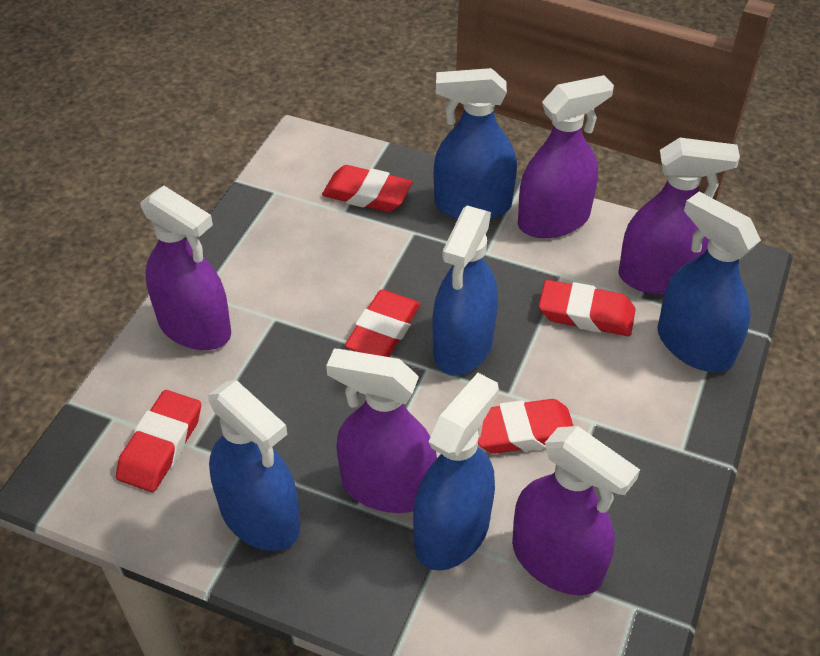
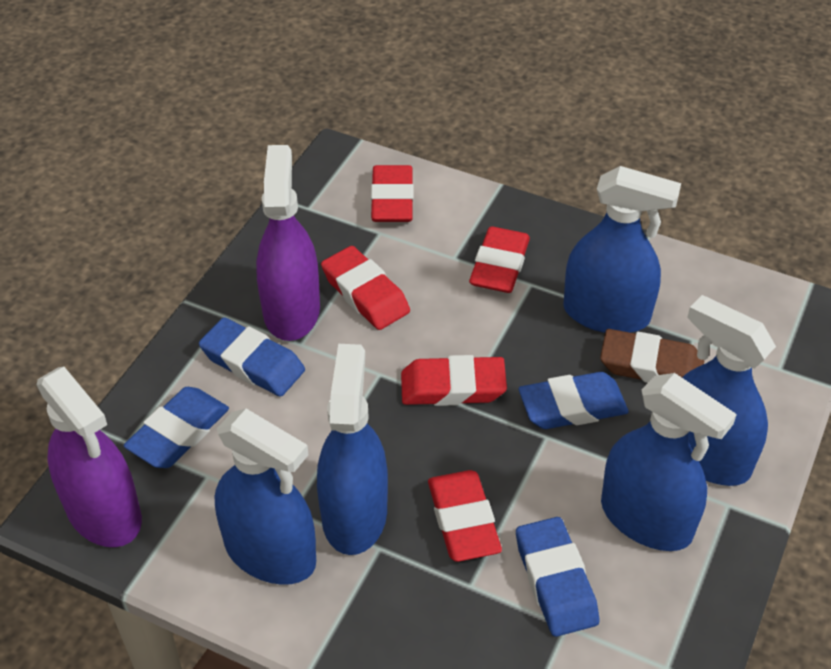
blue eraser: 0 -> 4
brown eraser: 0 -> 1
purple spray bottle: 5 -> 2

